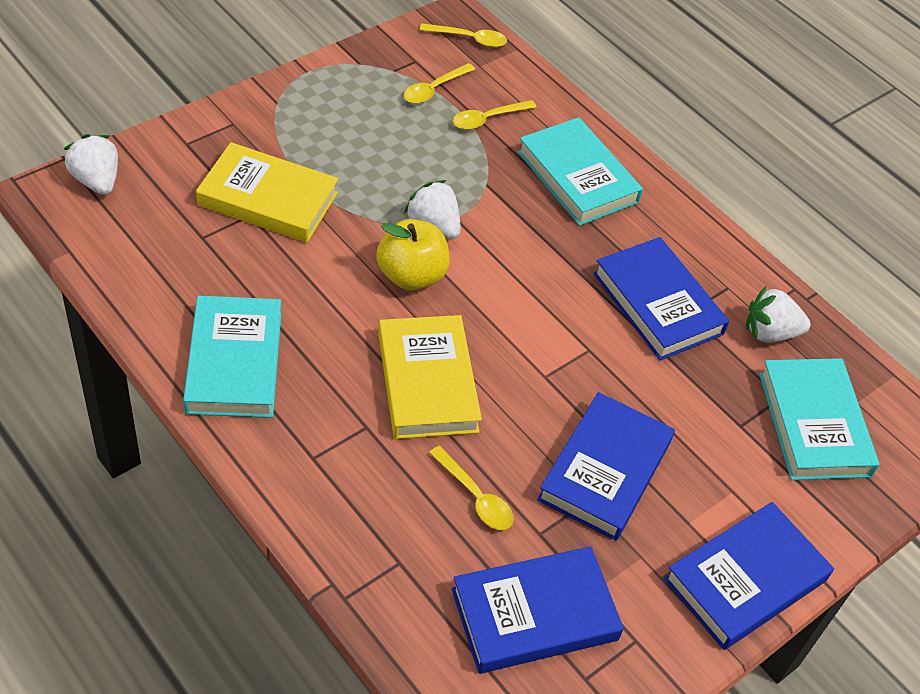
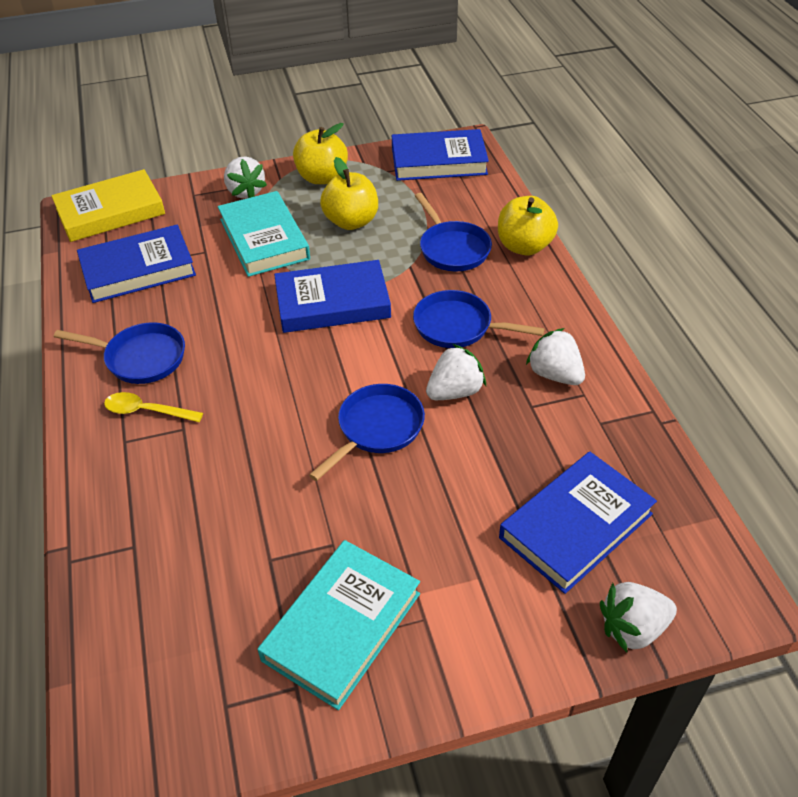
blue pan: 0 -> 4
turquoise book: 3 -> 2
white strawberry: 3 -> 4
yellow apple: 1 -> 3
yellow book: 2 -> 1
yellow spoon: 4 -> 1

